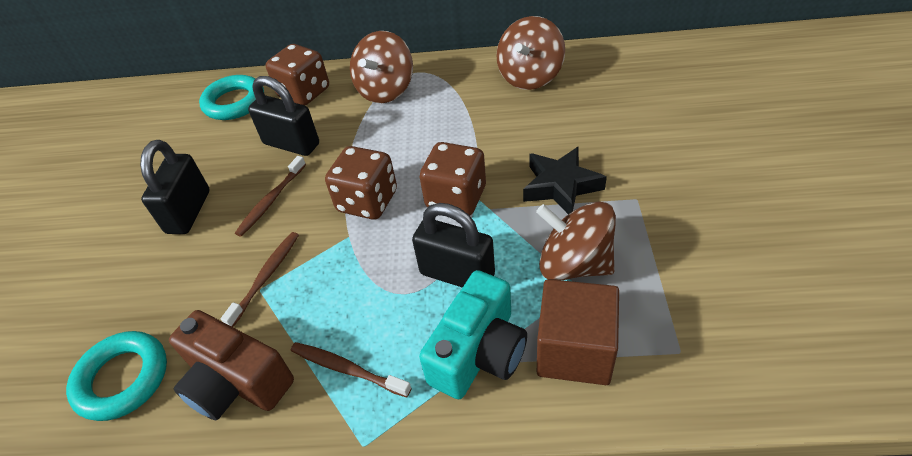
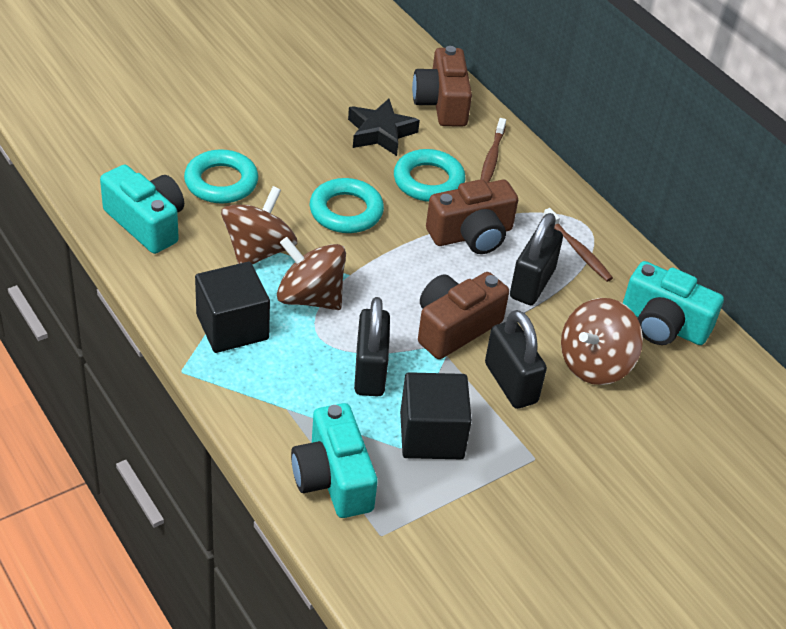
black cube: 0 -> 2
brown camera: 1 -> 3
brown cube: 1 -> 0
brown dice: 3 -> 0
brown toothbrush: 3 -> 2
turquoise camera: 1 -> 3
turquoise ring: 2 -> 3

